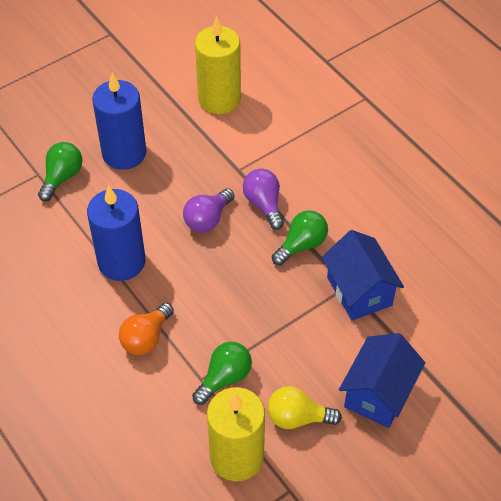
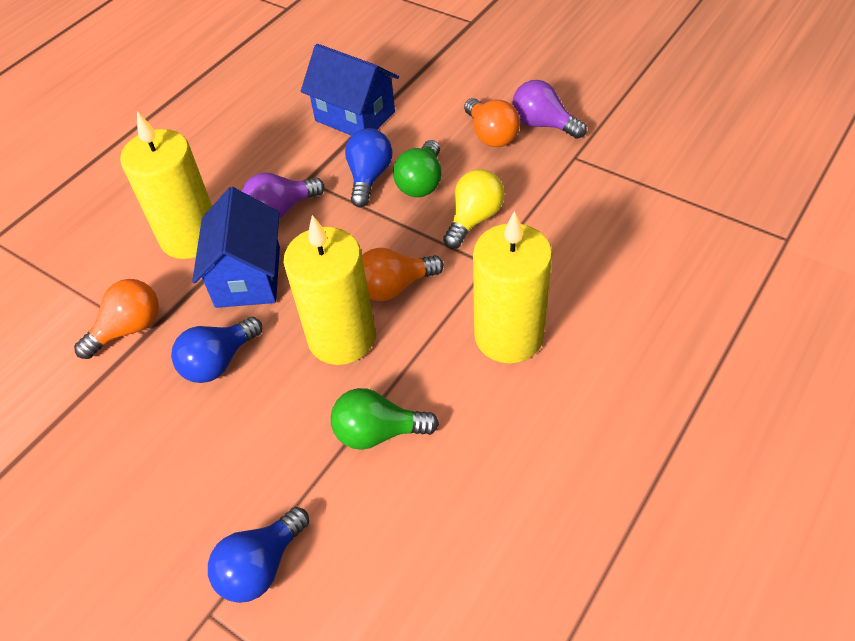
blue candle: 2 -> 0
blue light bulb: 0 -> 3
green light bulb: 3 -> 2
orange light bulb: 1 -> 3
yellow candle: 2 -> 3

